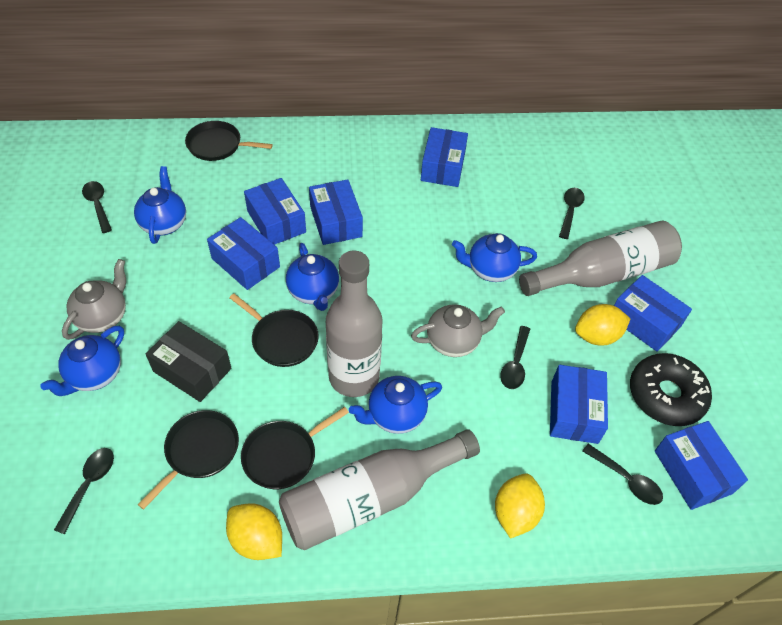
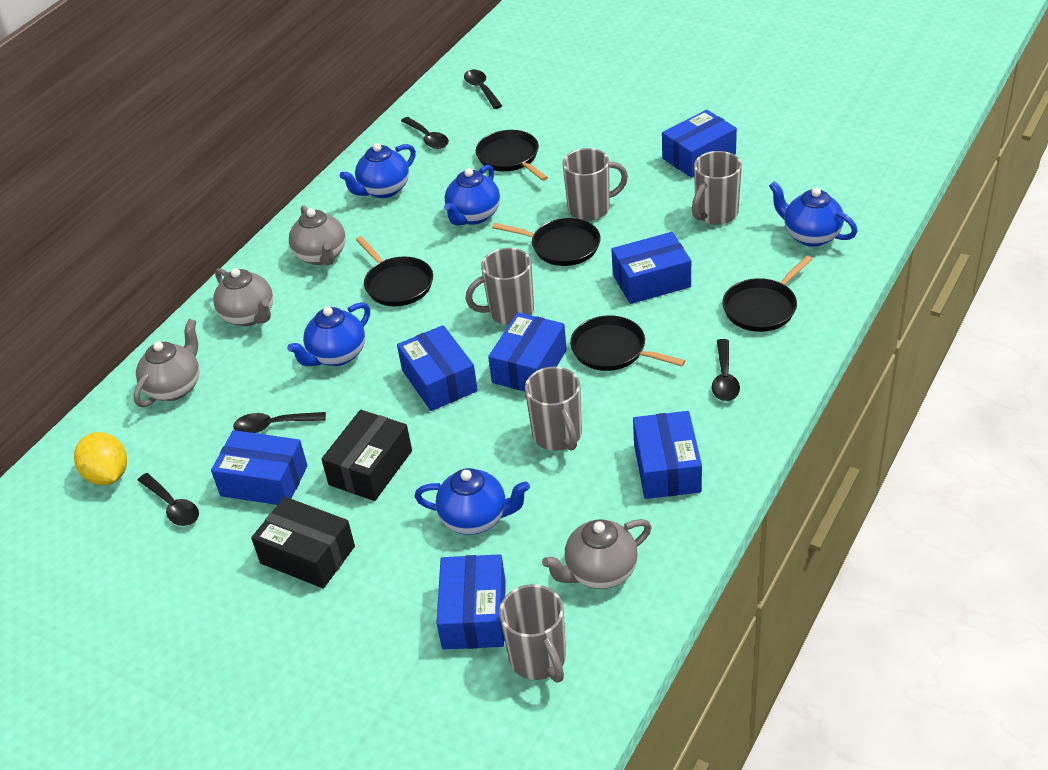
black box: 1 -> 2
black donut: 1 -> 0
black pan: 4 -> 5
grey bottle: 3 -> 0
grey mug: 0 -> 5
grey teapot: 2 -> 4
yellow lemon: 3 -> 1

